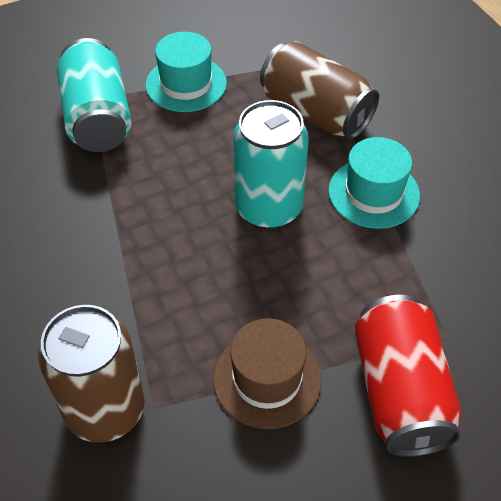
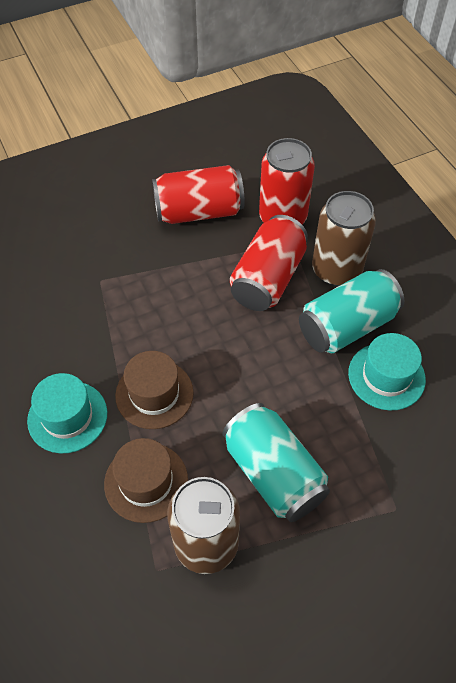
brown hat: 1 -> 2
red can: 1 -> 3

